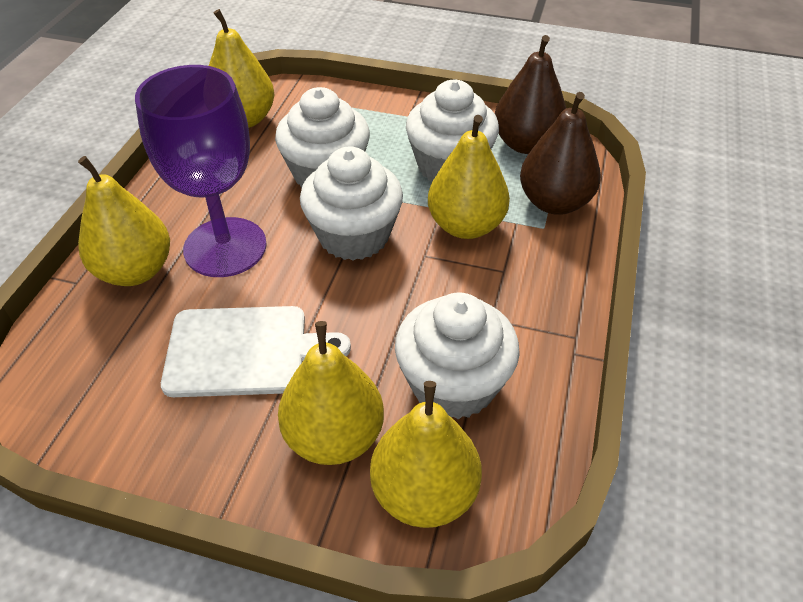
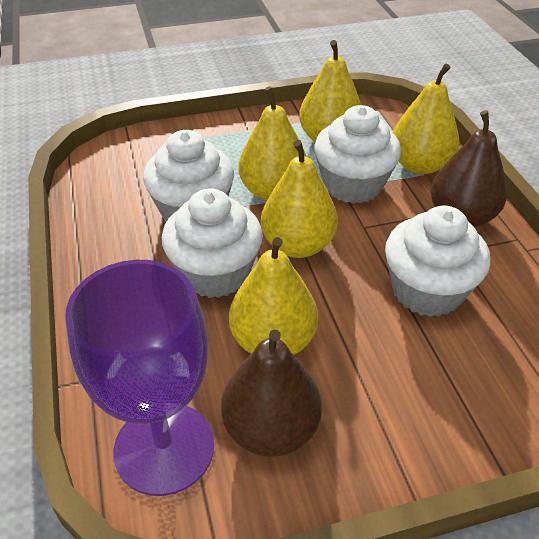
white cutting board: 1 -> 0

